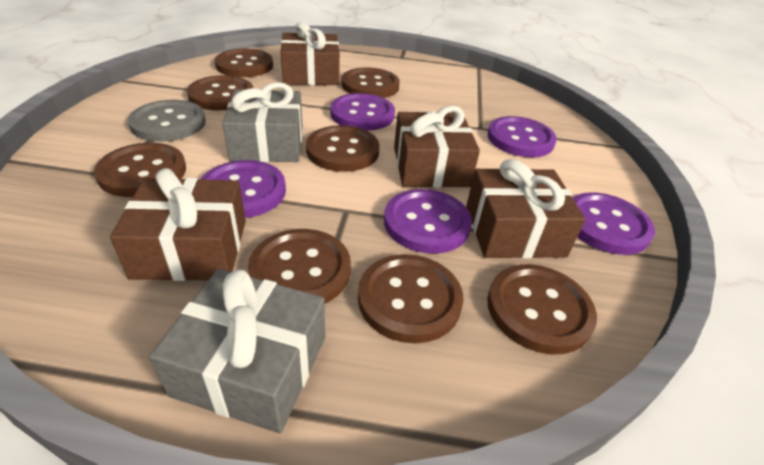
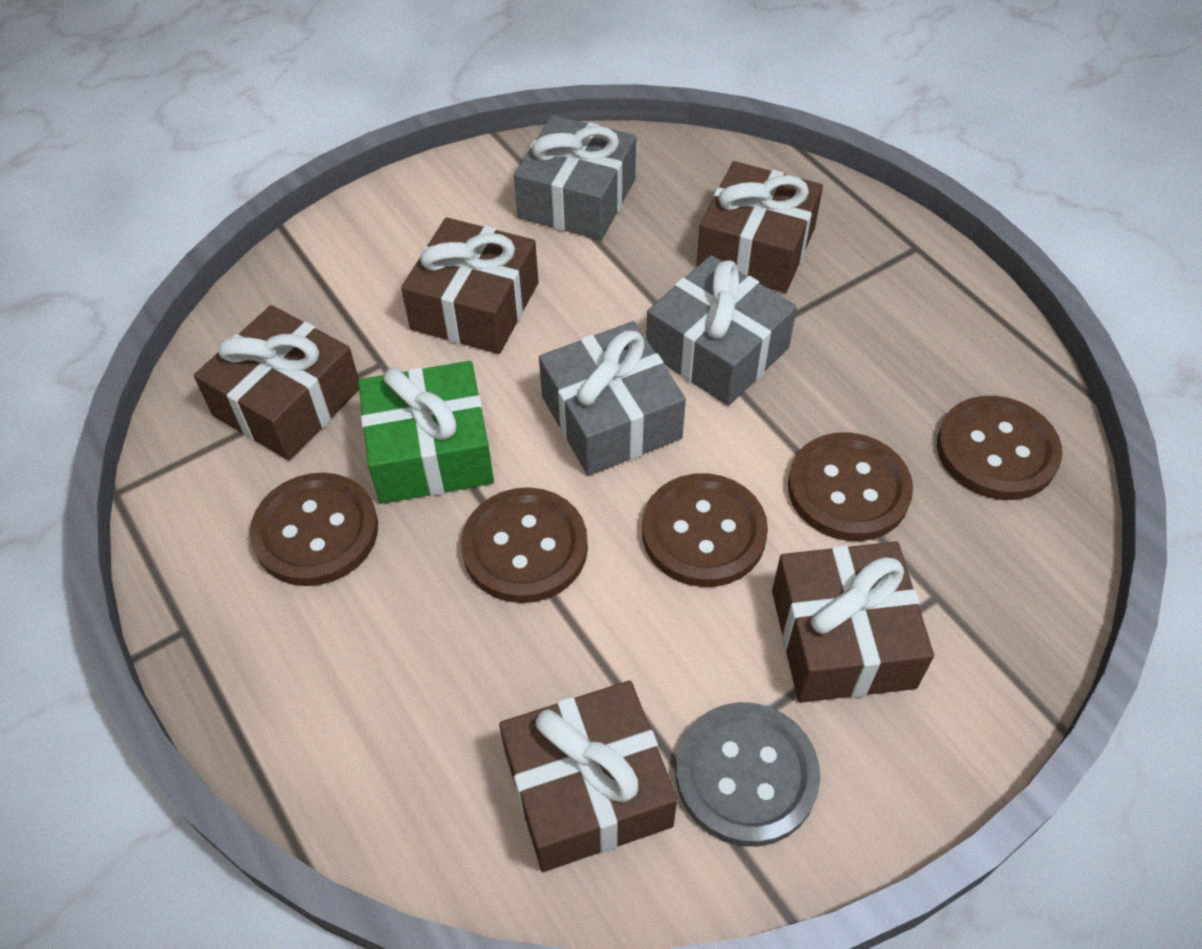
brown button: 8 -> 5
brown gift: 4 -> 5
green gift: 0 -> 1
grey gift: 2 -> 3
purple button: 5 -> 0

